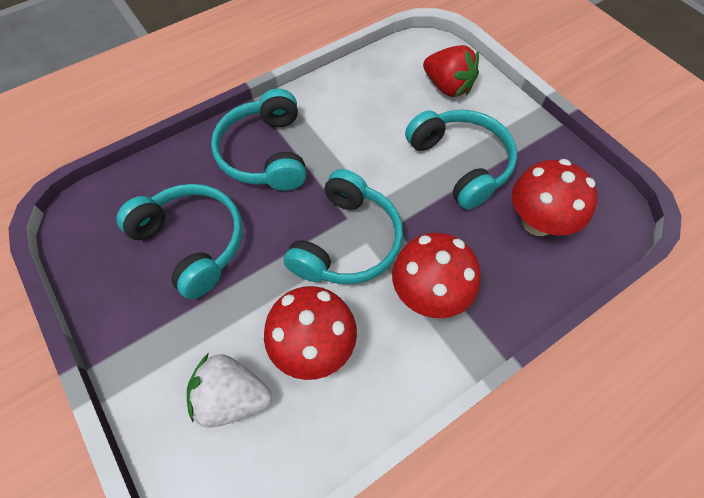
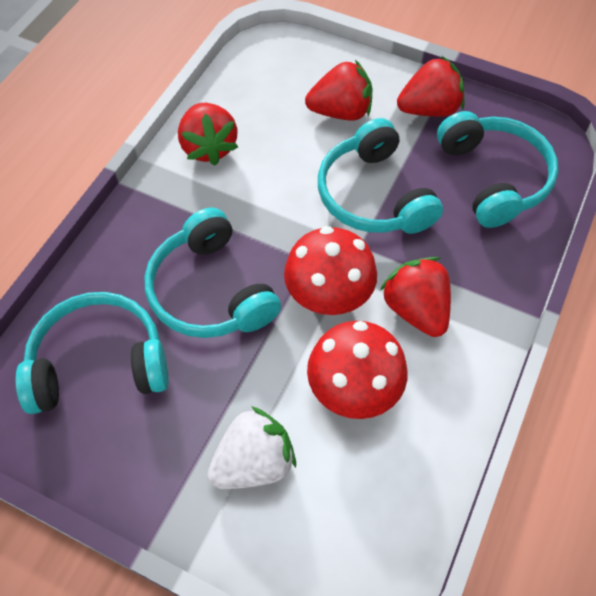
red mushroom: 3 -> 2
red strawberry: 1 -> 4

